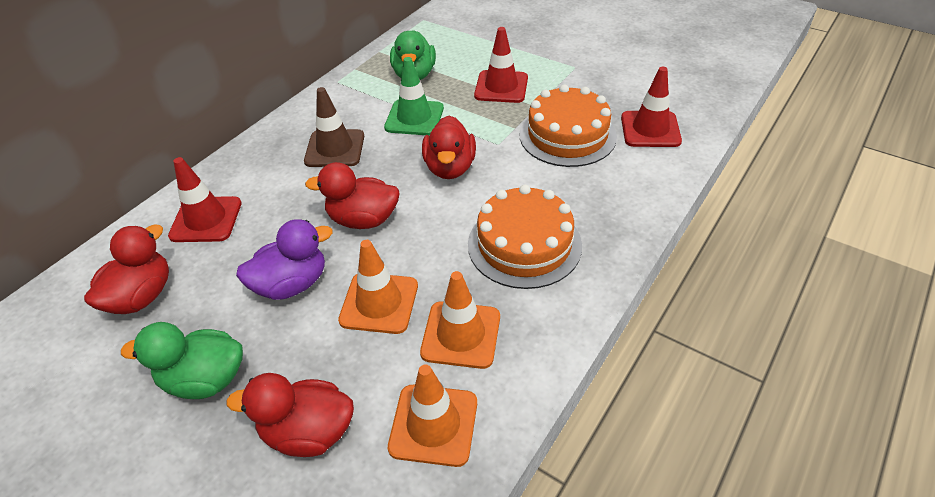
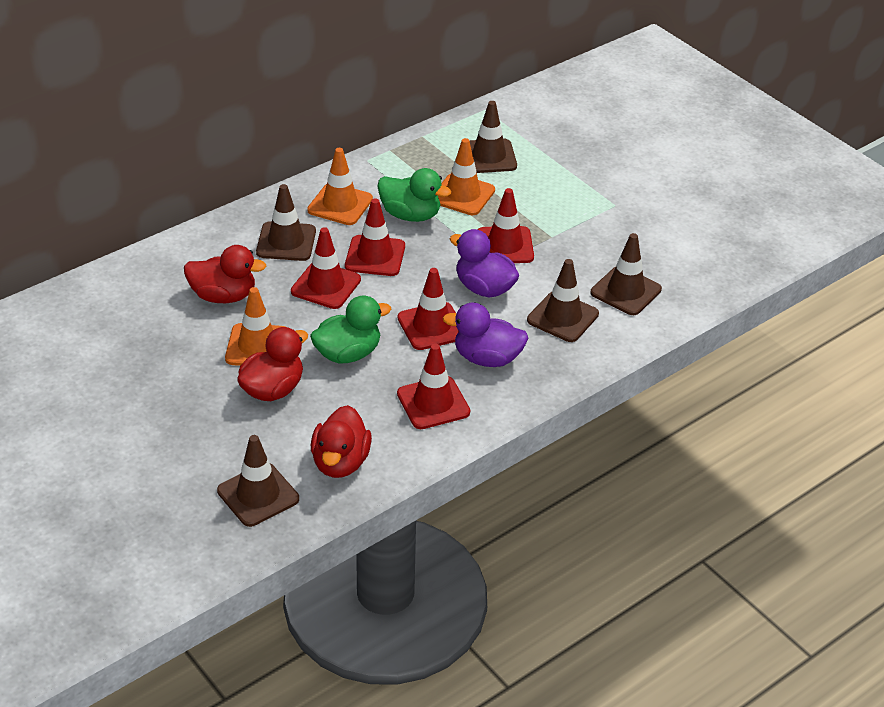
brown traffic cone: 1 -> 5
green traffic cone: 1 -> 0
orange cake: 2 -> 0
purple duck: 1 -> 2
red duck: 4 -> 3
red traffic cone: 3 -> 5

